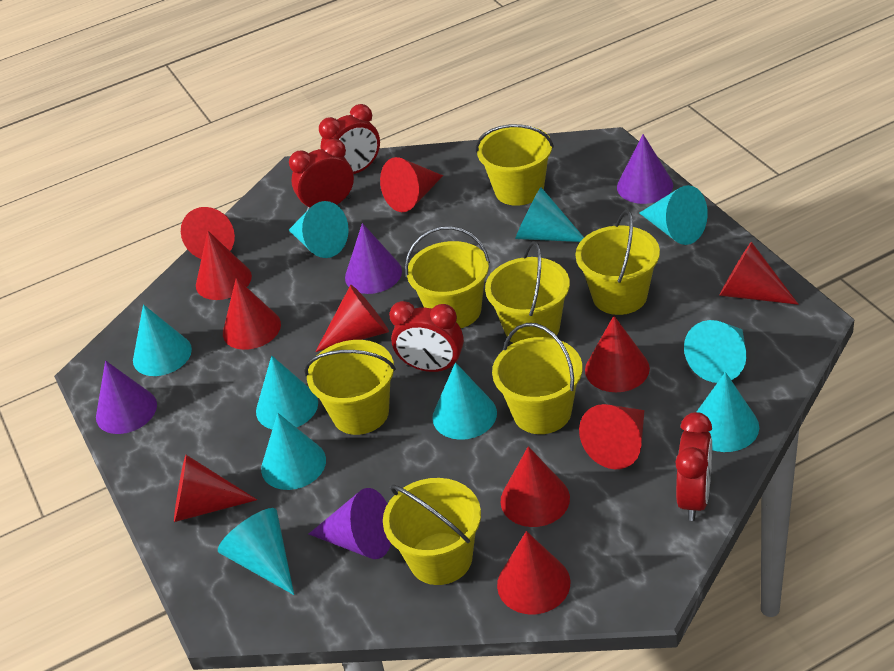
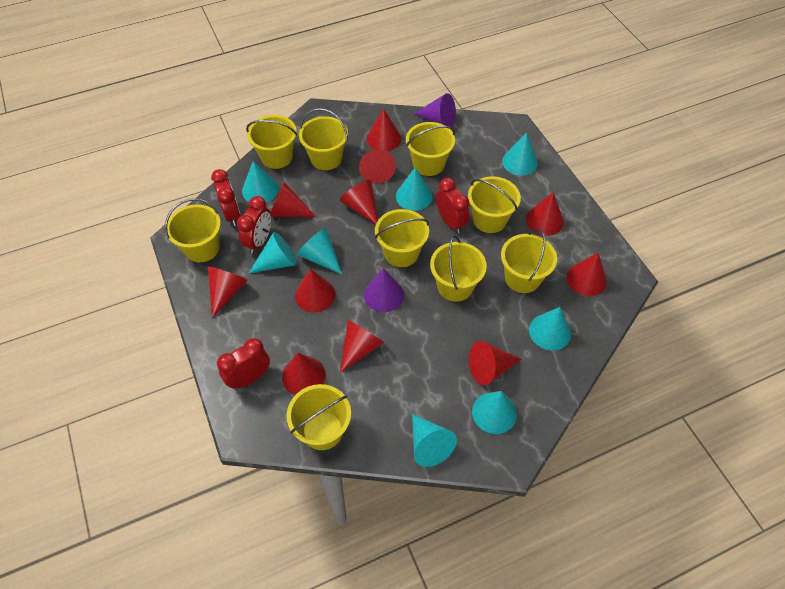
purple cone: 4 -> 2
turquoise cone: 10 -> 8
yellow bucket: 7 -> 9

